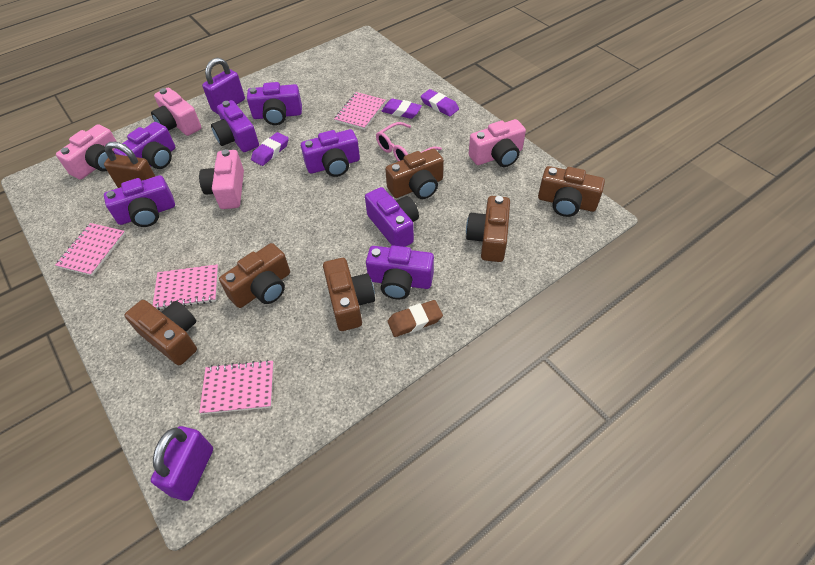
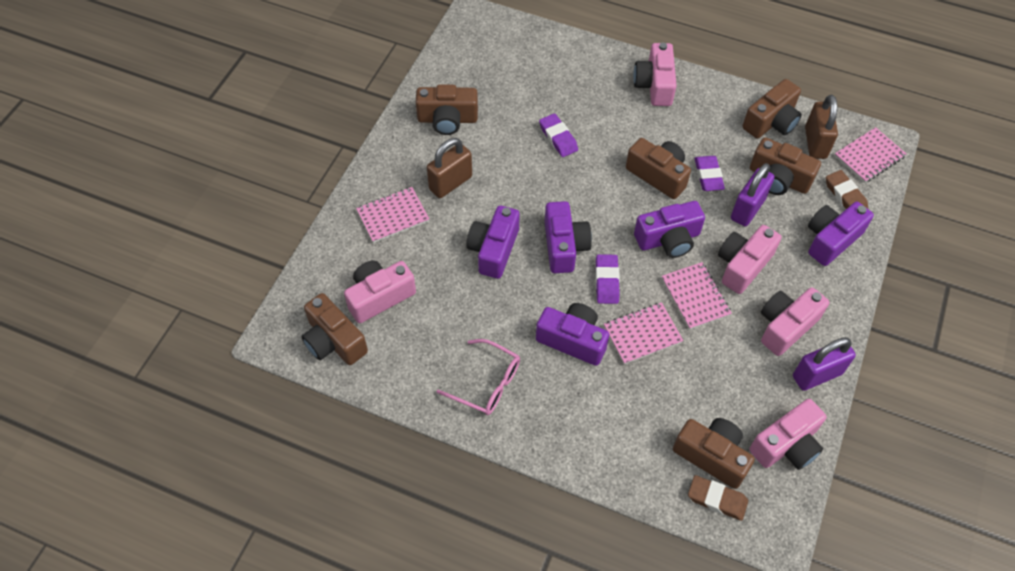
brown eraser: 1 -> 2
brown padlock: 1 -> 2
pink camera: 4 -> 5
purple camera: 7 -> 5

